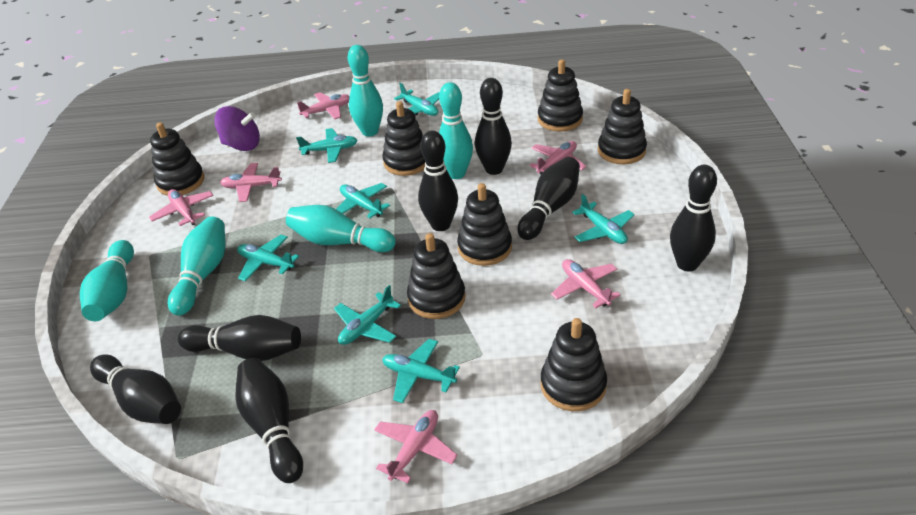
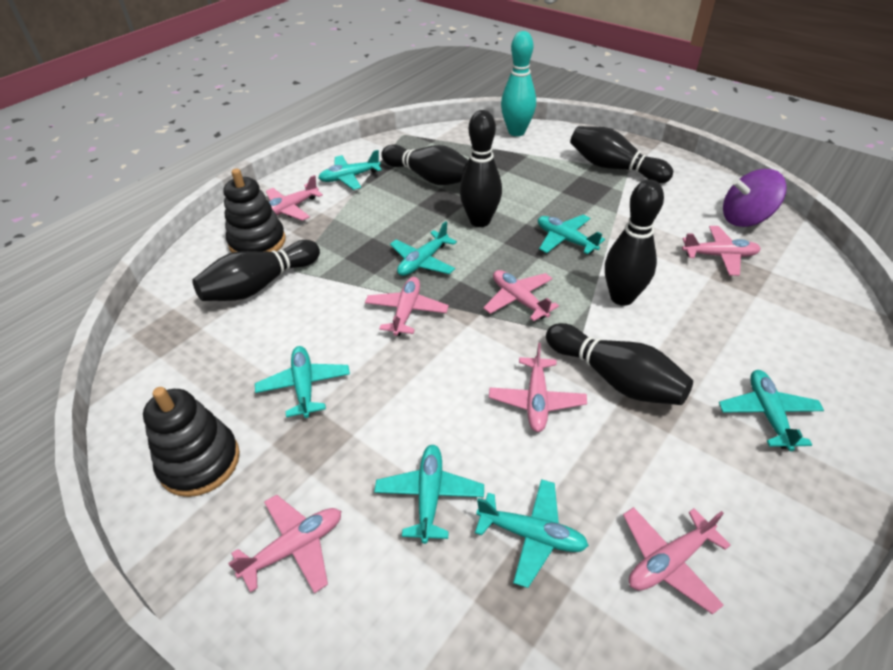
black bowling pin: 7 -> 6
black stacking toy: 7 -> 2
pink plane: 6 -> 7
turquoise bowling pin: 5 -> 1

